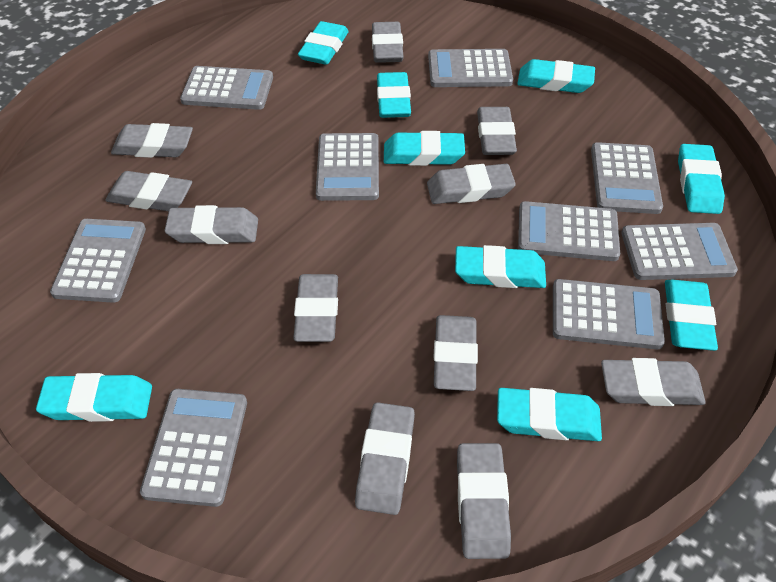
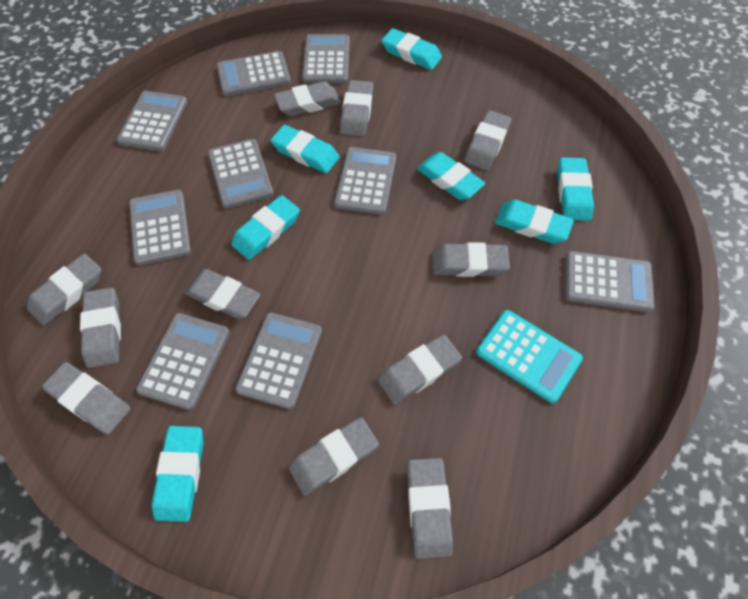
turquoise calculator: 0 -> 1
turquoise eraser: 9 -> 7

